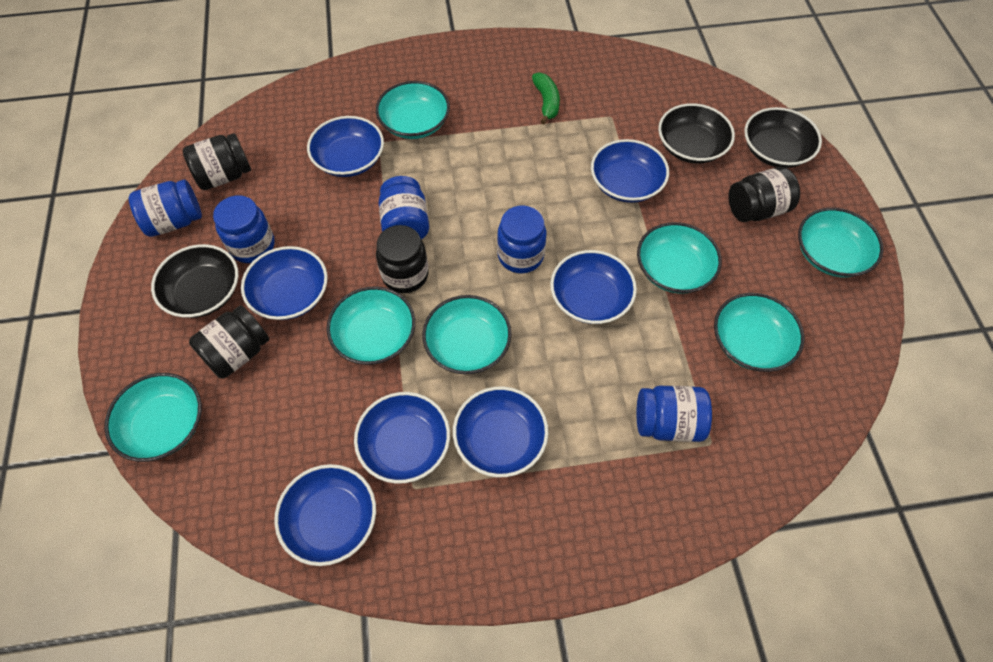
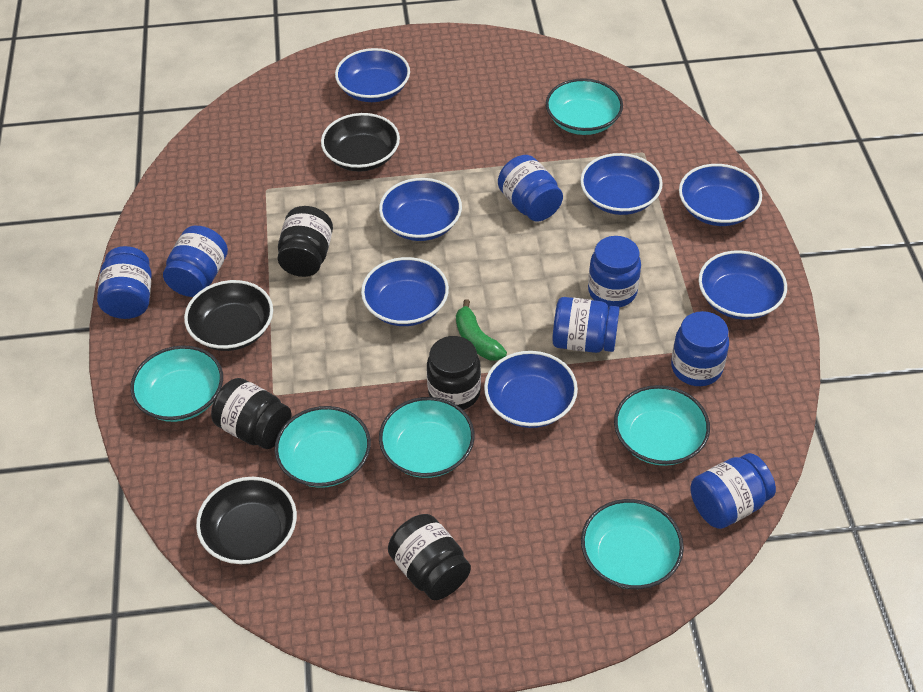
blue jar: 5 -> 7
turquoise bowl: 7 -> 6

